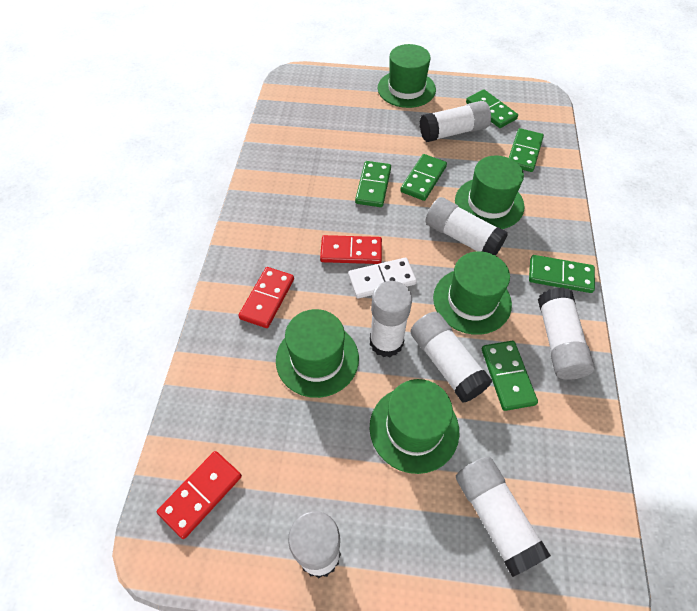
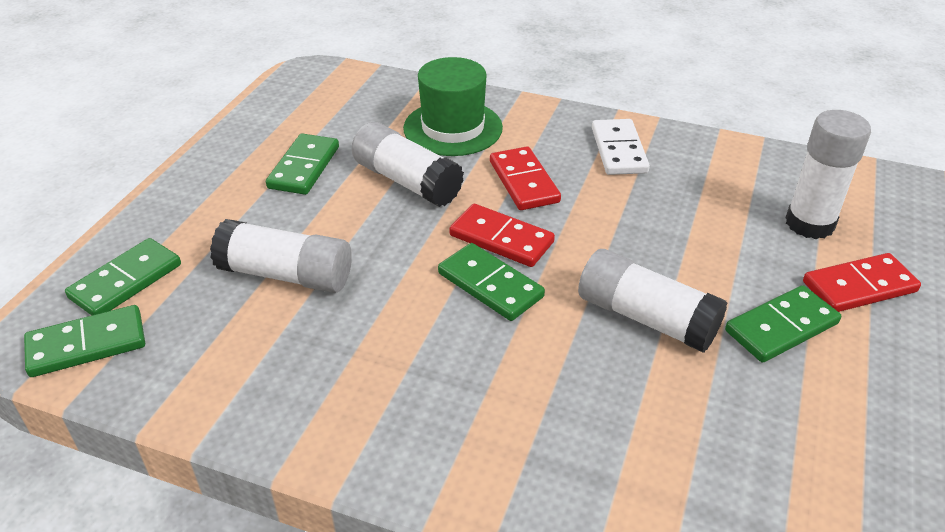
green domino: 6 -> 5
green hat: 5 -> 1
white glue stick: 7 -> 4

